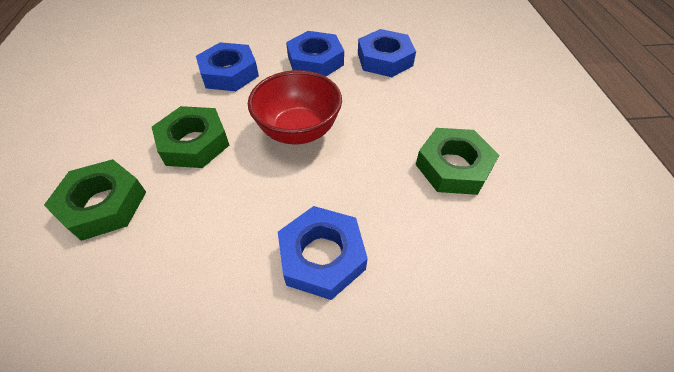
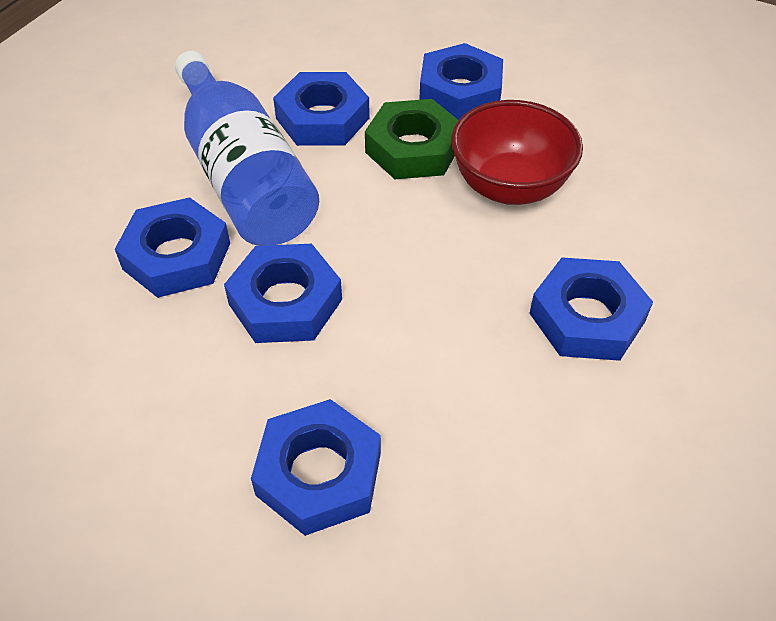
blue bottle: 0 -> 1
blue nut: 4 -> 6
green nut: 3 -> 1

